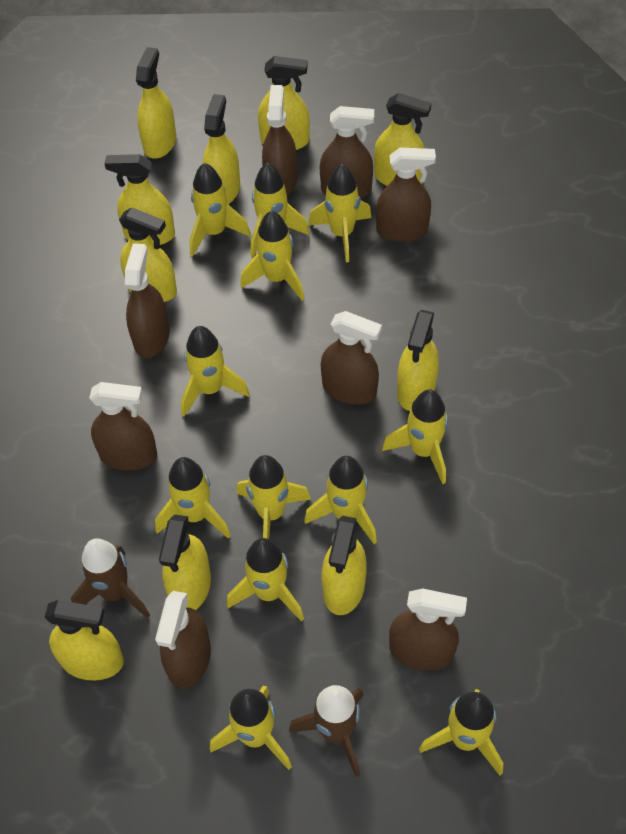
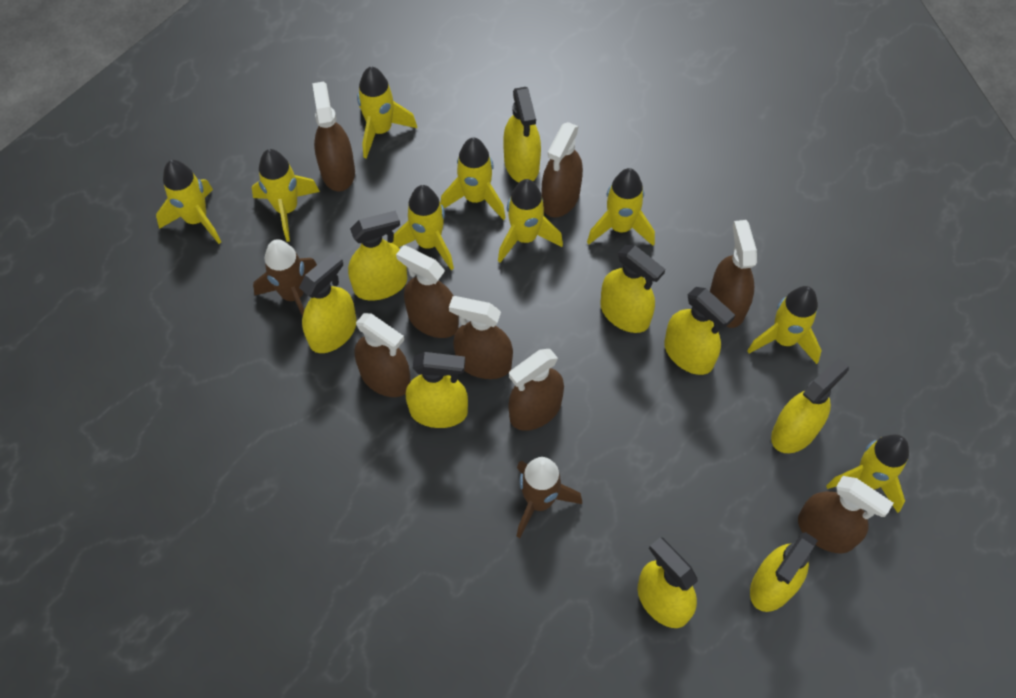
yellow rocket: 12 -> 9
yellow spray bottle: 10 -> 9

